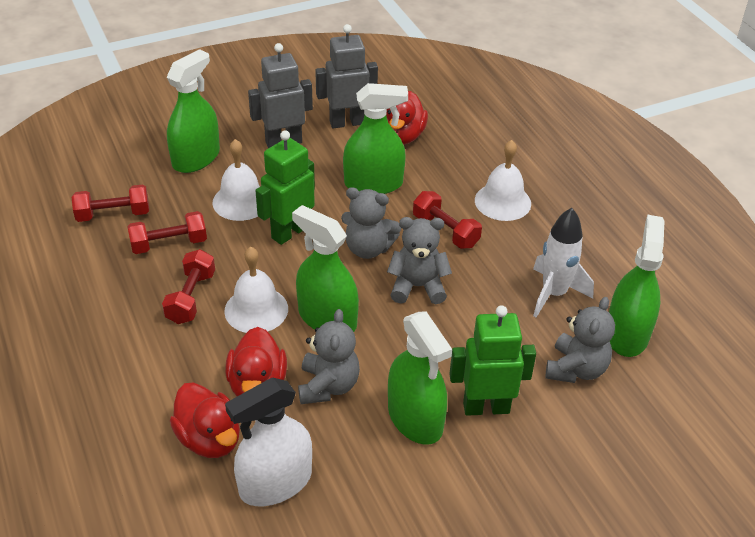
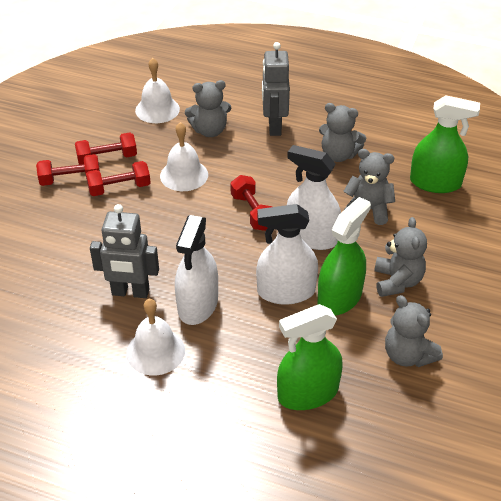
green robot: 2 -> 0
green spray bottle: 5 -> 3
grey teddy bear: 4 -> 5
red duck: 3 -> 0
white rocket: 1 -> 0
white spray bottle: 1 -> 3

